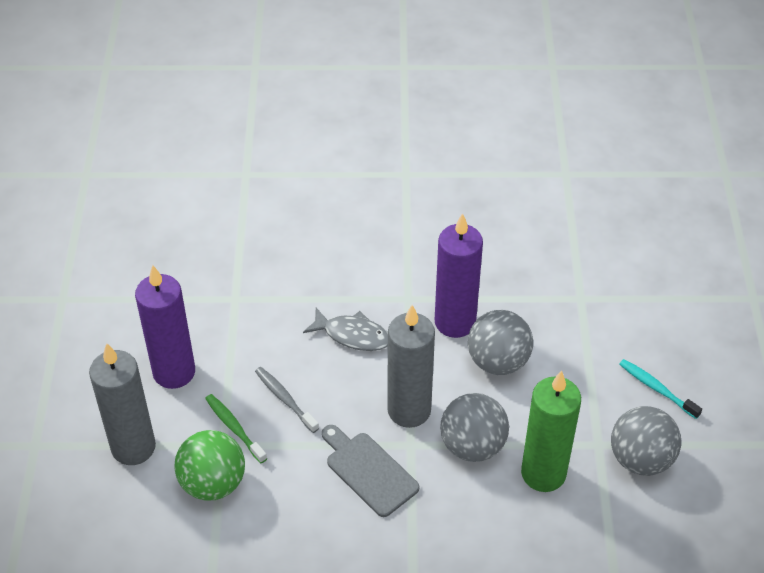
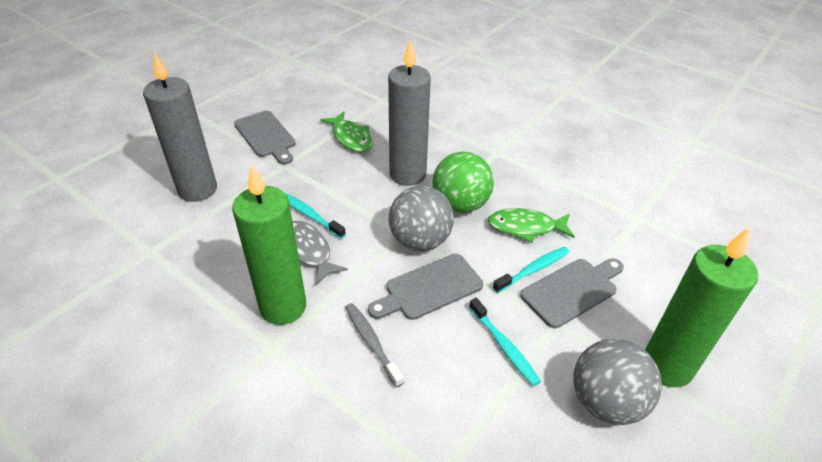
green candle: 1 -> 2
green fish: 0 -> 2
green toothbrush: 1 -> 0
grey ball: 3 -> 2
grey cutting board: 1 -> 3
purple candle: 2 -> 0
turquoise toothbrush: 1 -> 3

